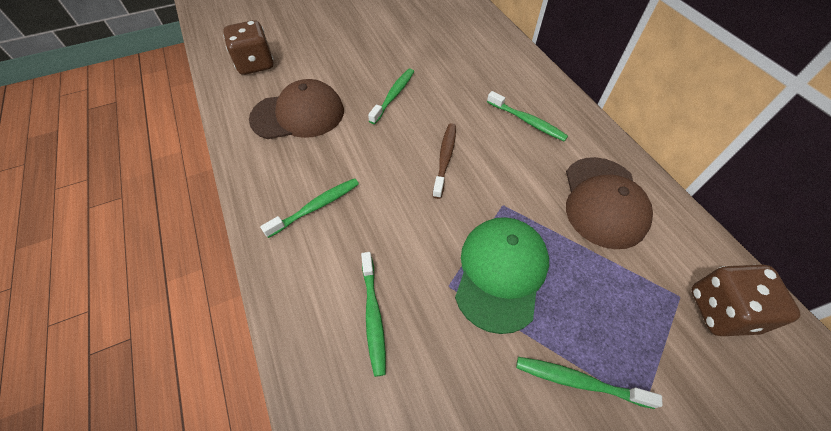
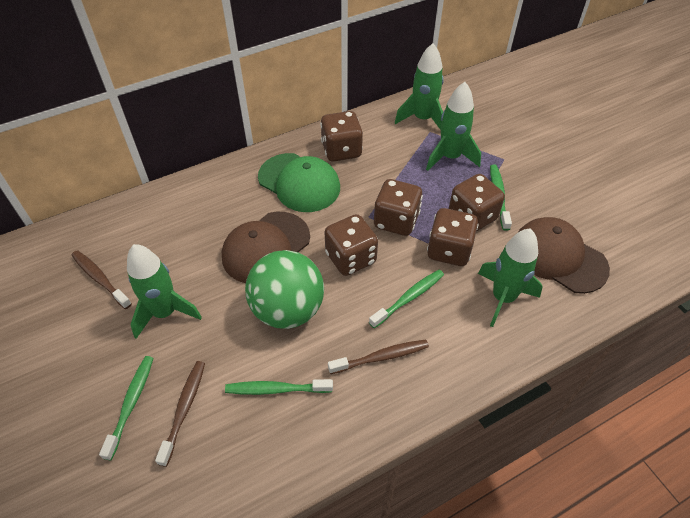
brown dice: 2 -> 5
brown toothbrush: 1 -> 3
green ball: 0 -> 1
green rocket: 0 -> 4
green toothbrush: 5 -> 4

